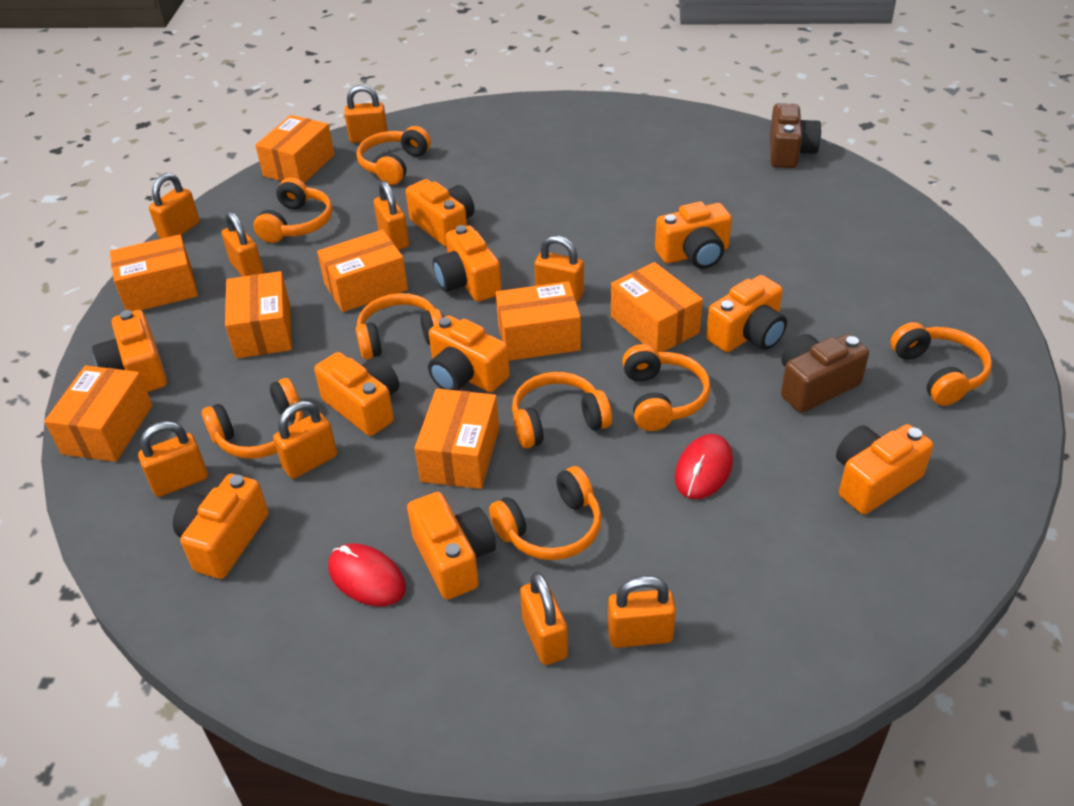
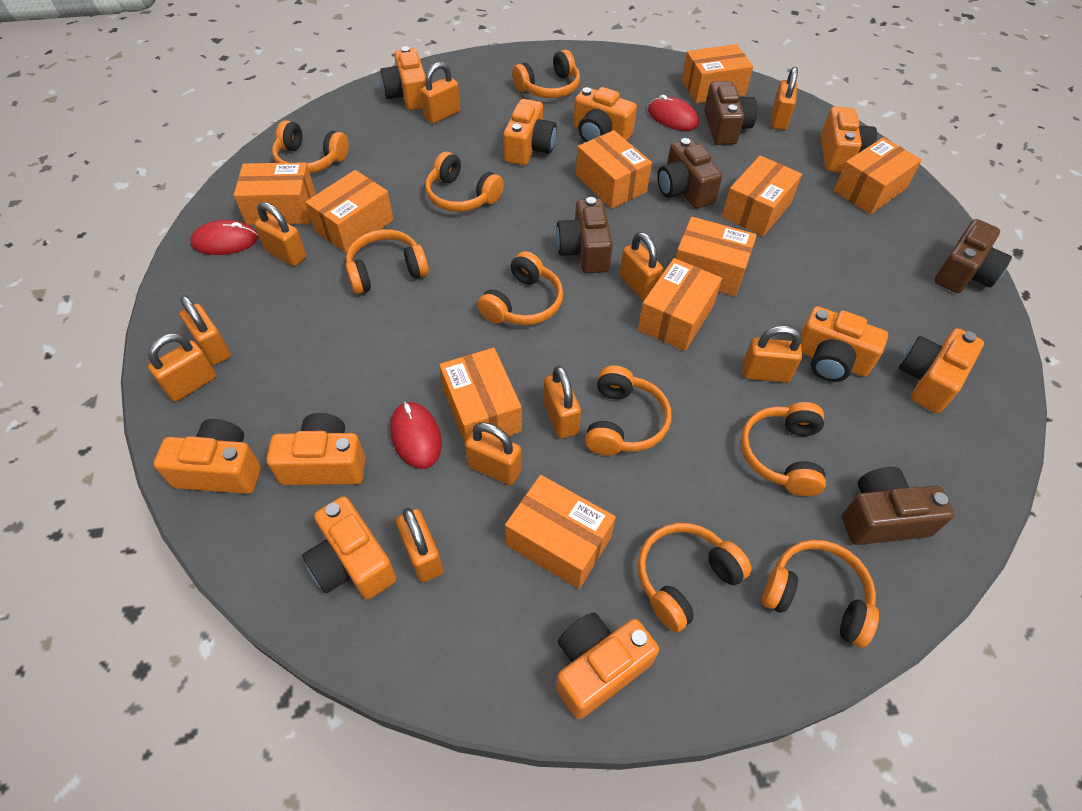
brown camera: 2 -> 5
orange box: 8 -> 10
orange headphones: 8 -> 9
orange padlock: 9 -> 10
red mouse: 2 -> 3

